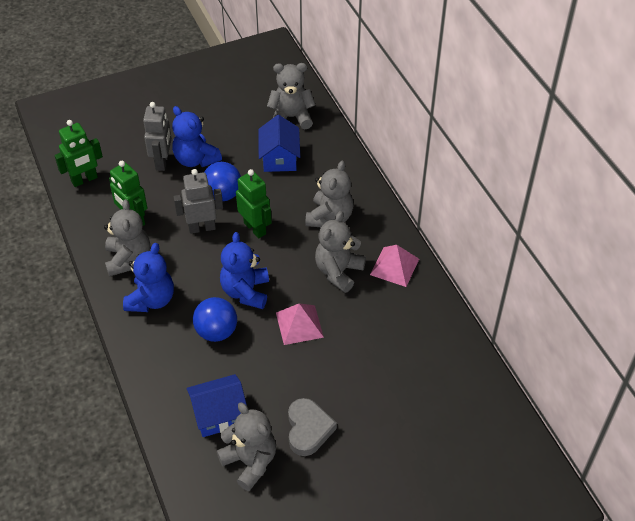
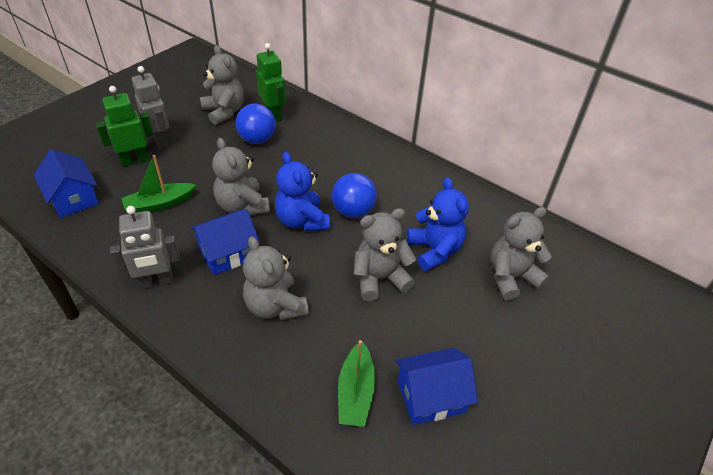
blue house: 2 -> 3
blue teddy bear: 3 -> 2
green boat: 0 -> 2
green robot: 3 -> 2
grey heart: 1 -> 0
pink pyramid: 2 -> 0

